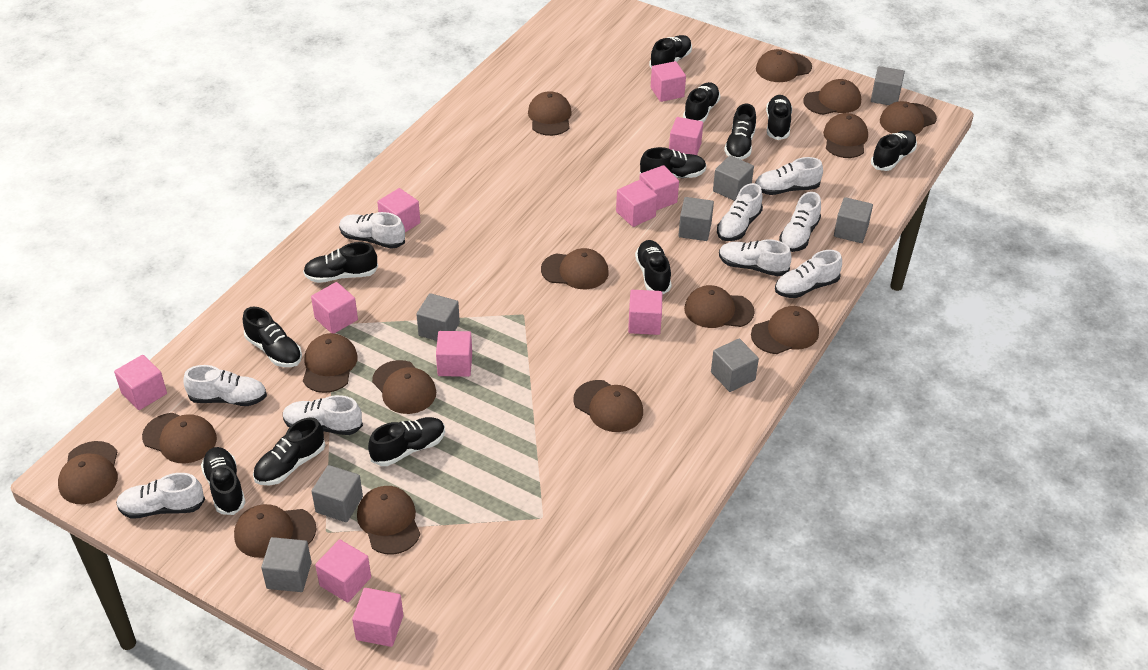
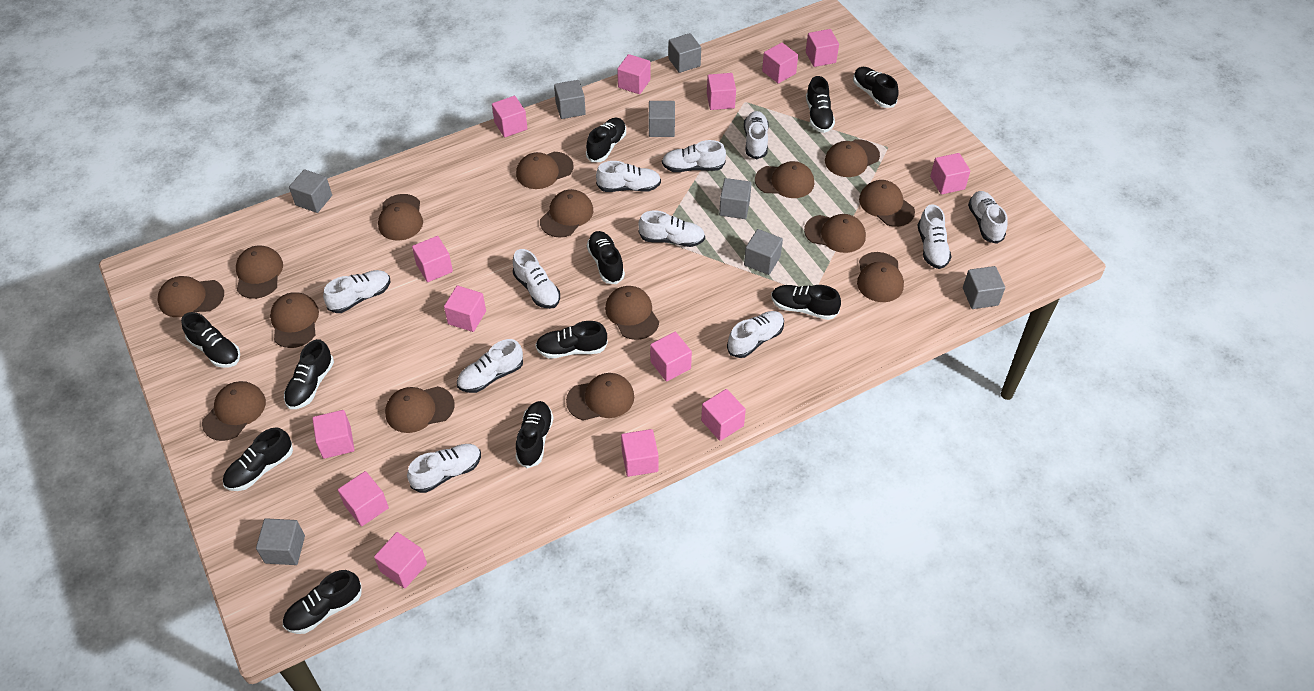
black shoe: 12 -> 11
pink cube: 11 -> 14
white shoe: 9 -> 11

